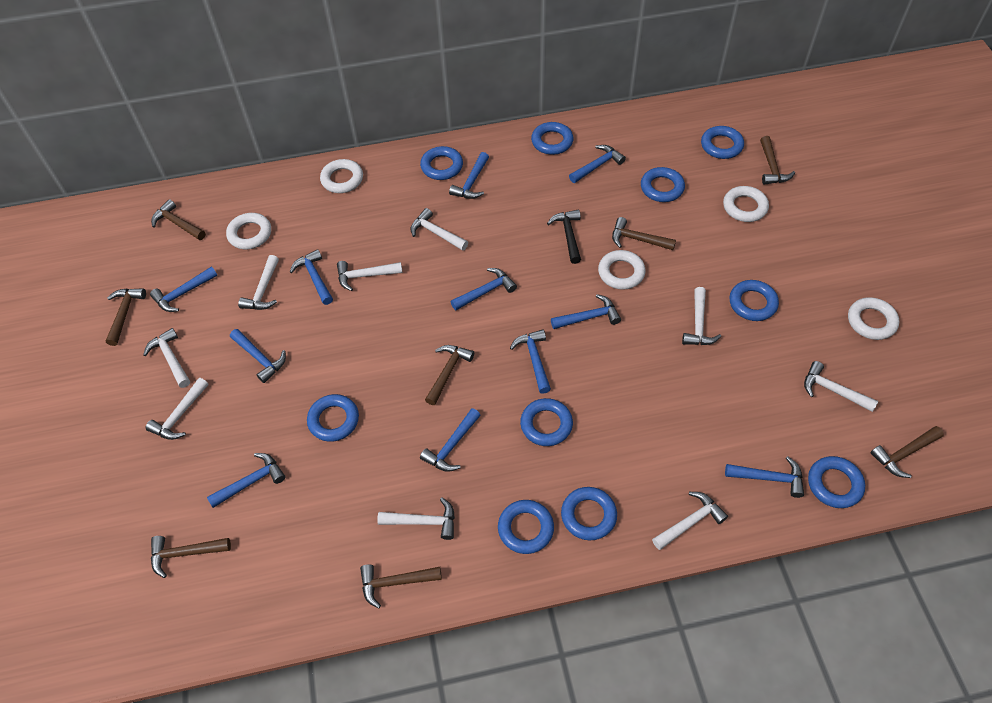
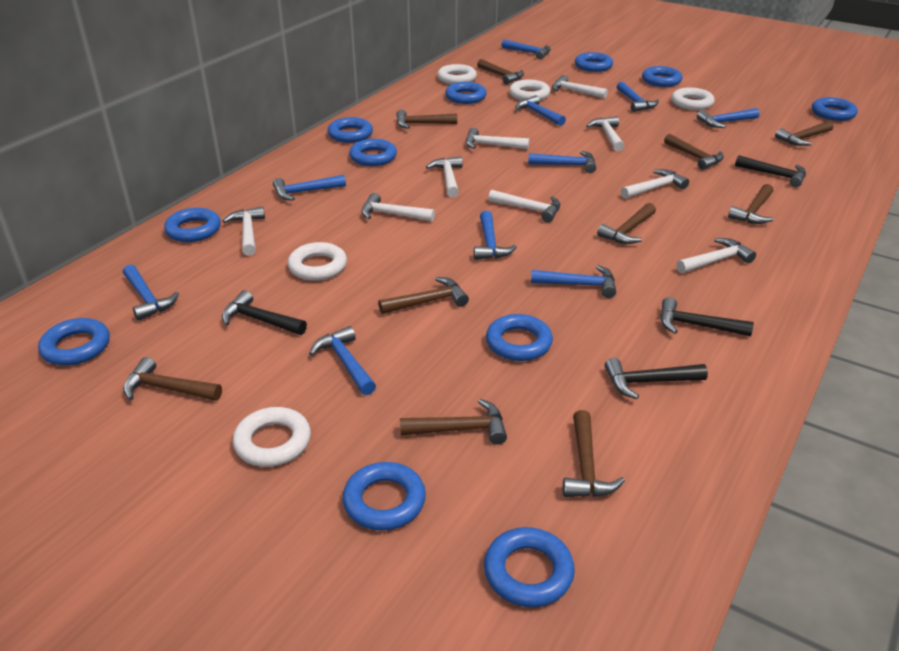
black hammer: 1 -> 4
blue hammer: 11 -> 10
blue ring: 10 -> 11
brown hammer: 8 -> 10

